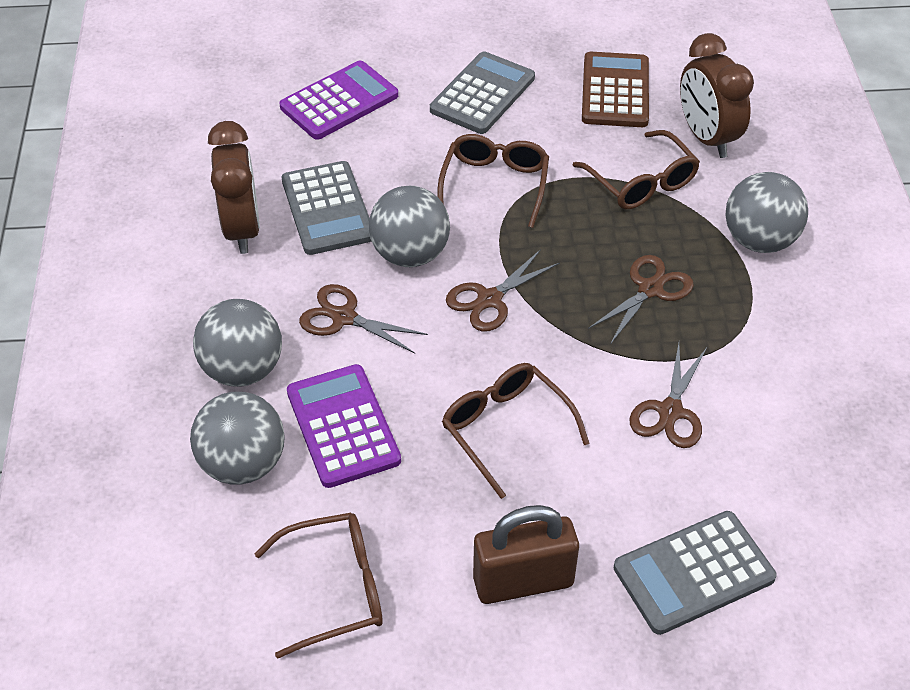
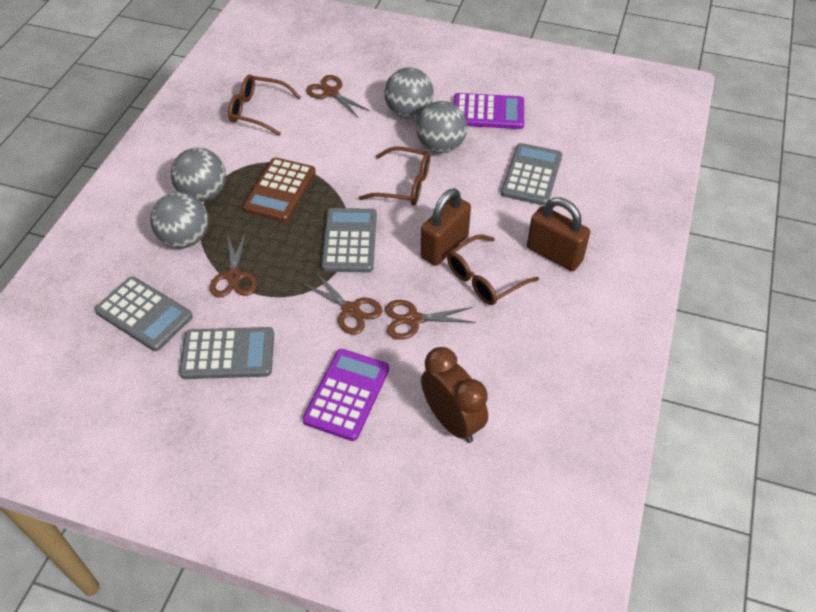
brown clock: 2 -> 1
brown glasses: 4 -> 3
brown padlock: 1 -> 2
grey calculator: 3 -> 4

